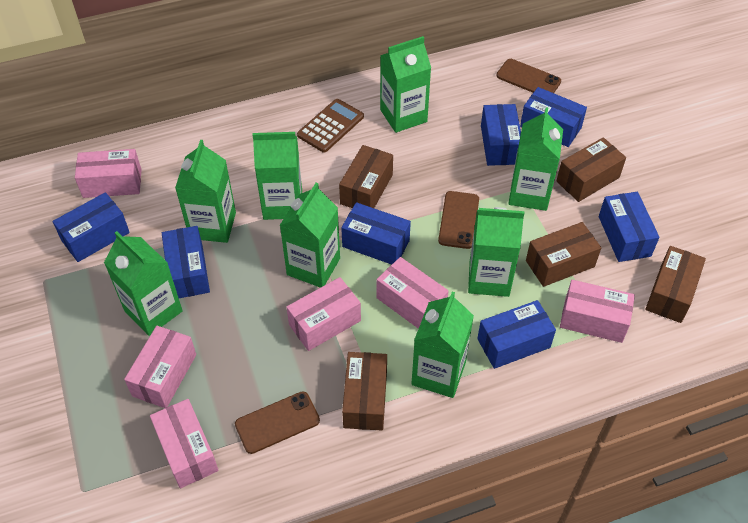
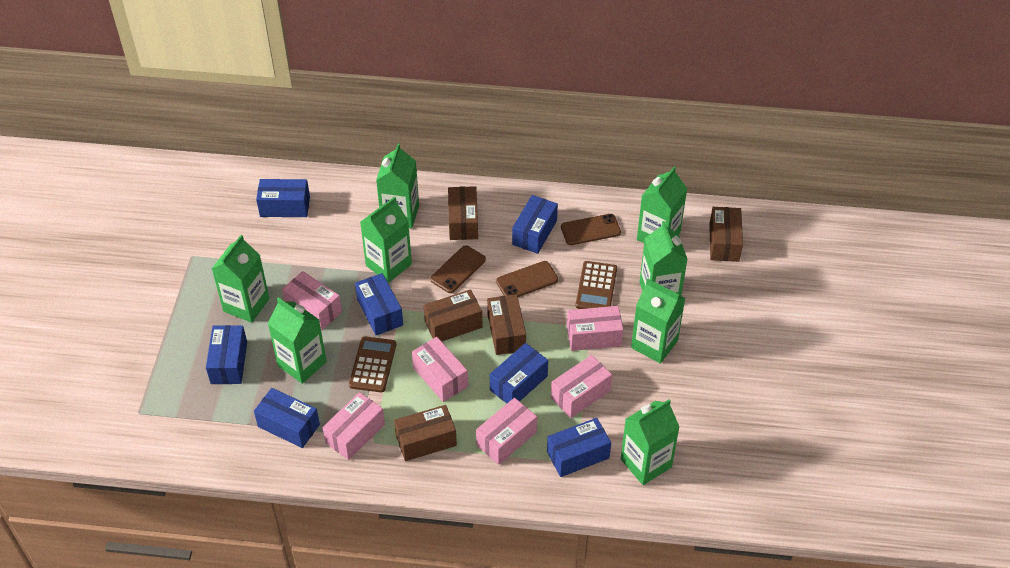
brown calculator: 1 -> 2

